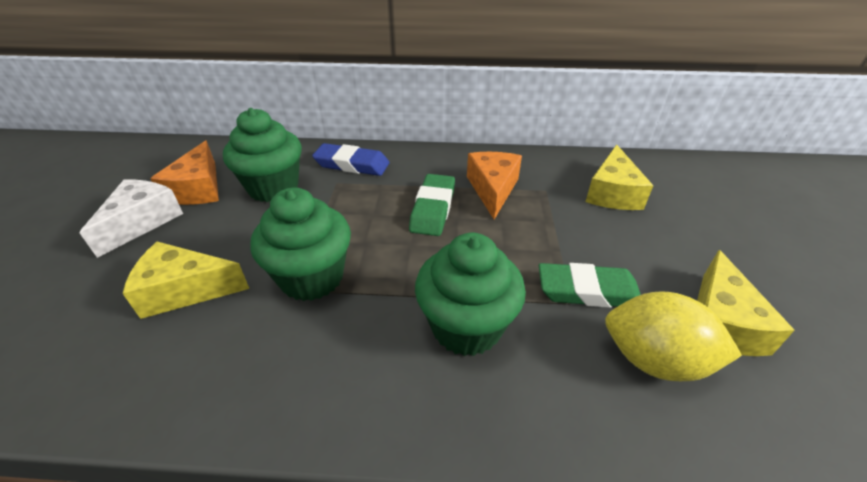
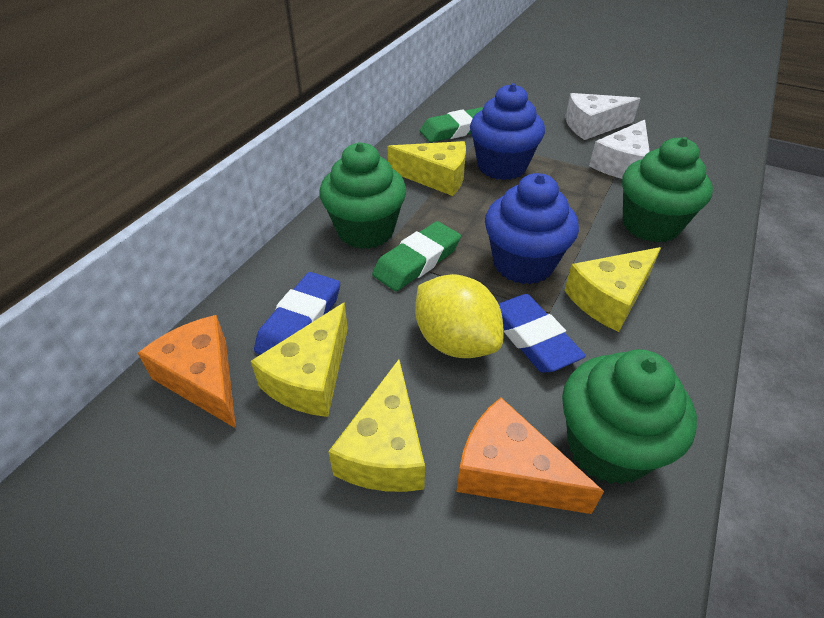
blue cupcake: 0 -> 2
blue eraser: 1 -> 2
white cheese: 1 -> 2
yellow cheese: 3 -> 4

